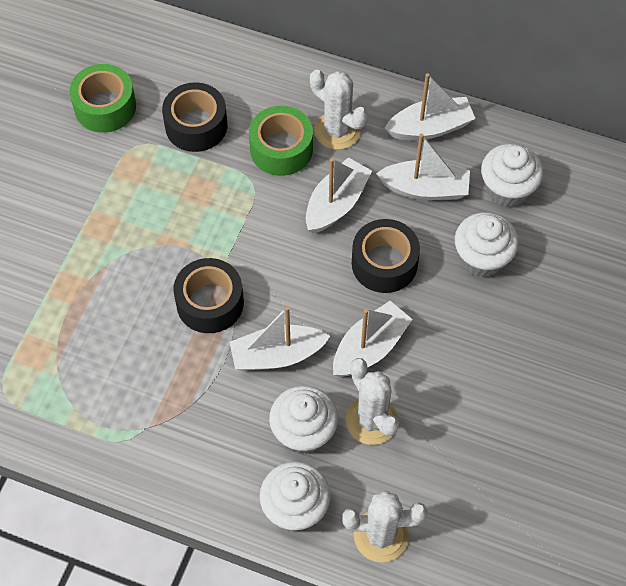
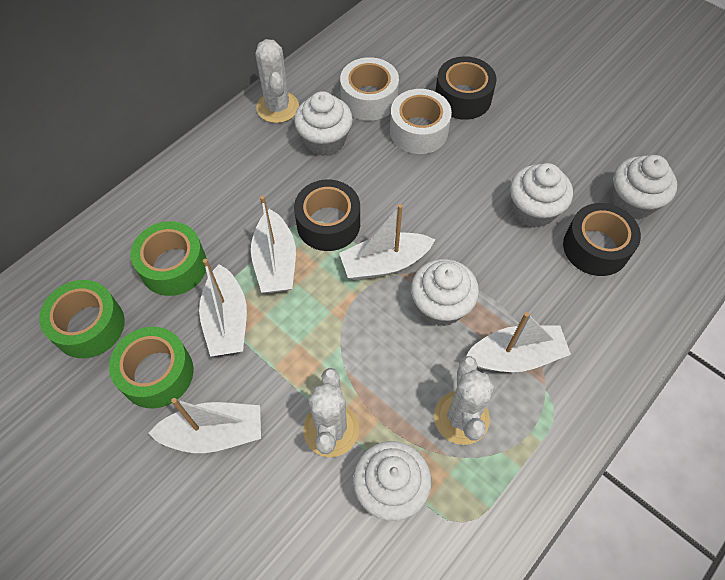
green tape: 2 -> 3
white cupcake: 4 -> 5
white tape: 0 -> 2

